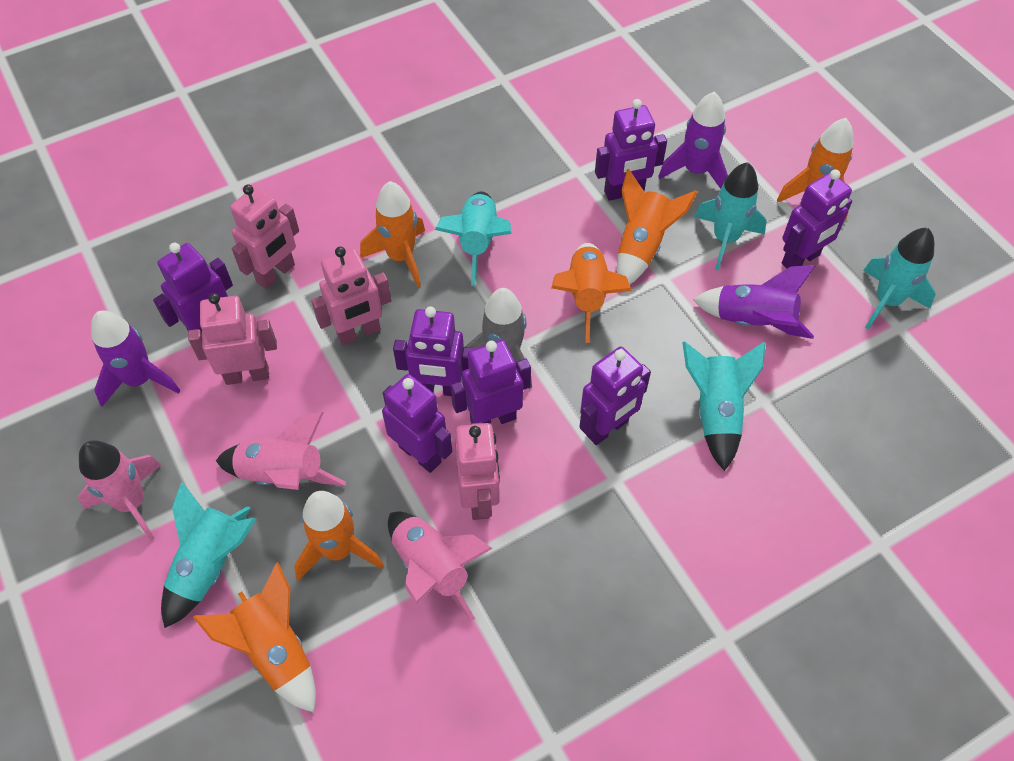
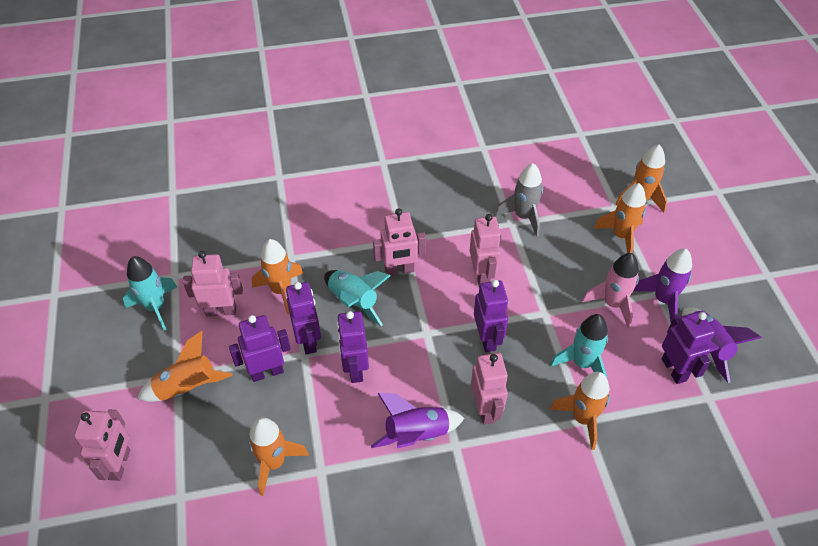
pink robot: 4 -> 5
pink rocket: 3 -> 1
purple robot: 7 -> 5
turquoise rocket: 5 -> 3

